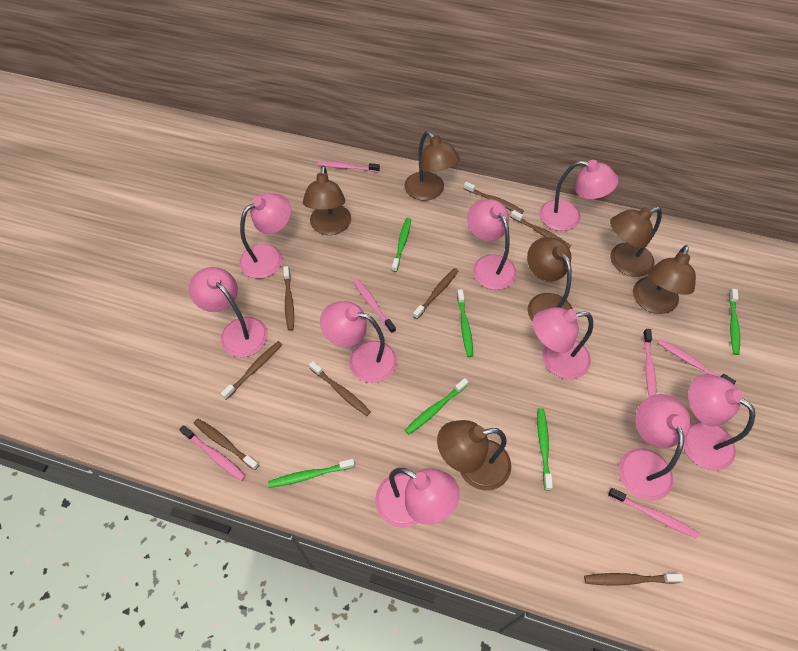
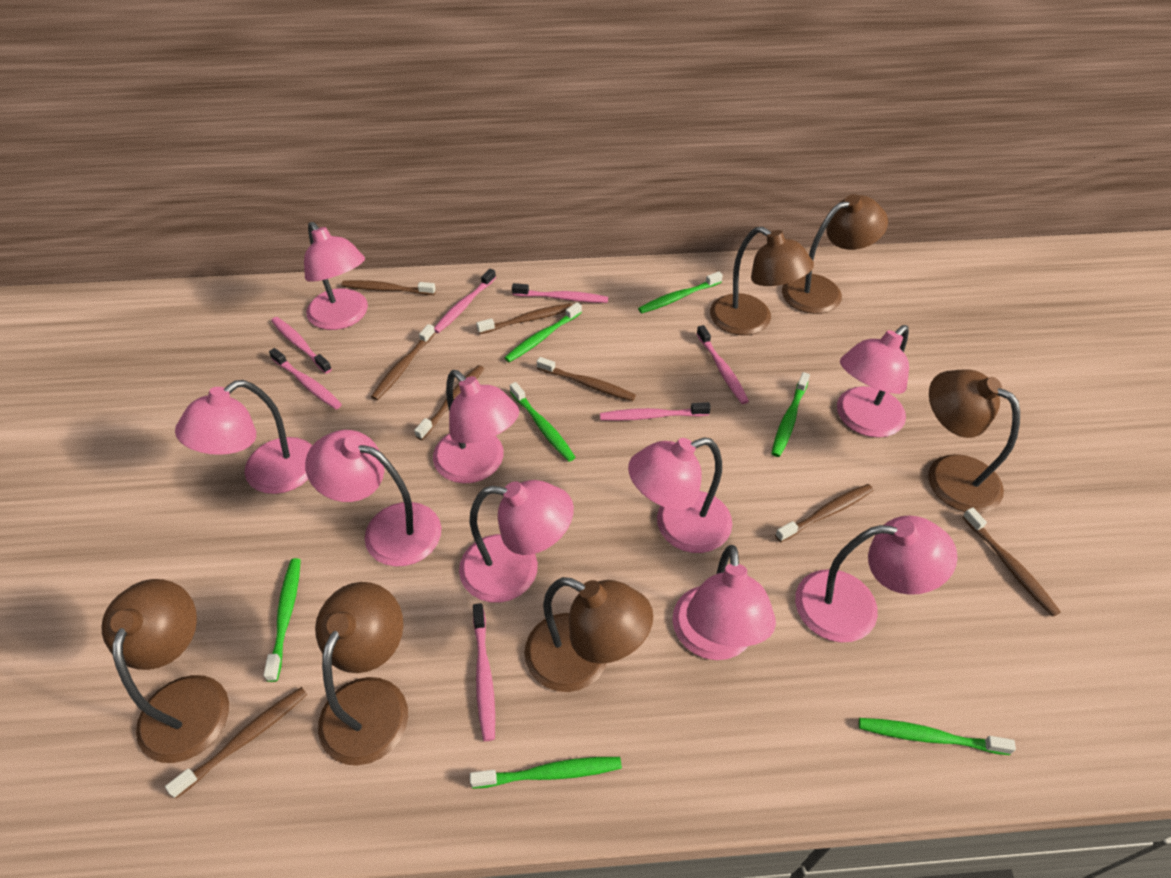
green toothbrush: 6 -> 7
pink toothbrush: 6 -> 7

